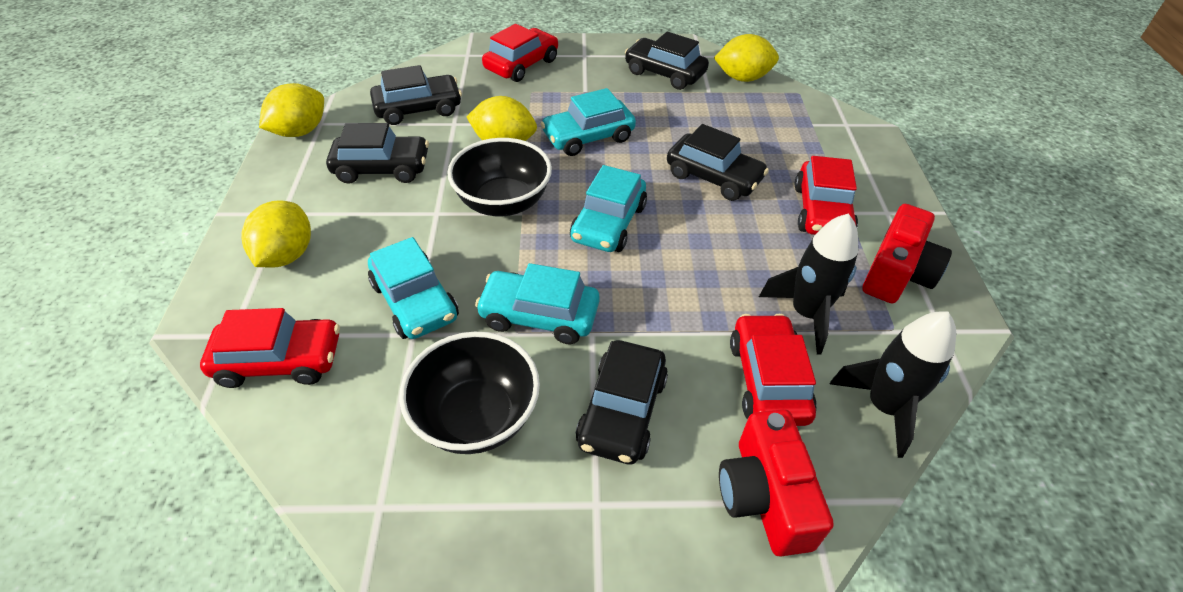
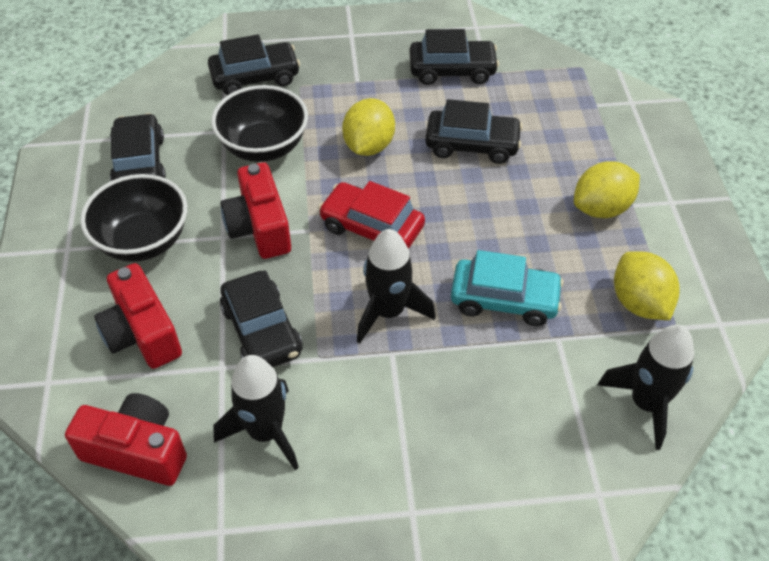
black rocket: 2 -> 3
red camera: 2 -> 3
red car: 4 -> 1
turquoise car: 4 -> 1
yellow lemon: 4 -> 3

